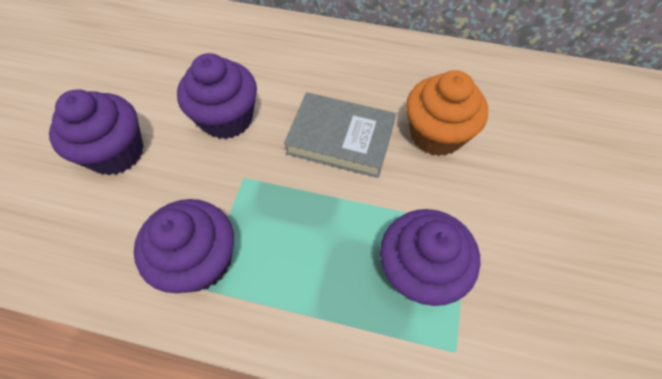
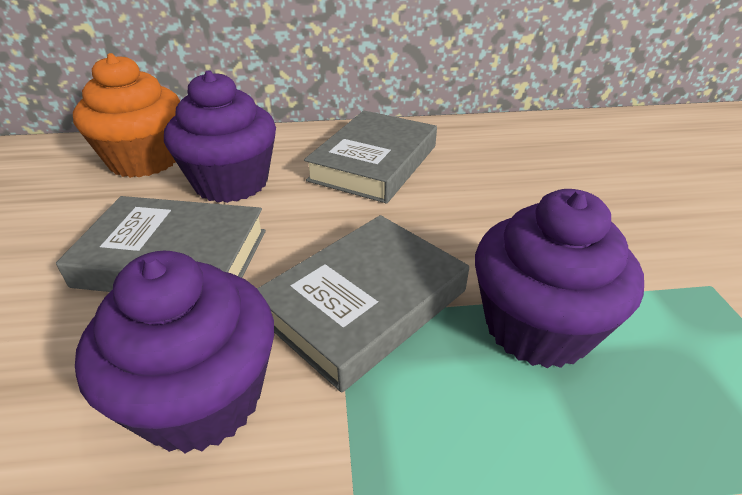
grey book: 1 -> 3
purple cupcake: 4 -> 3

